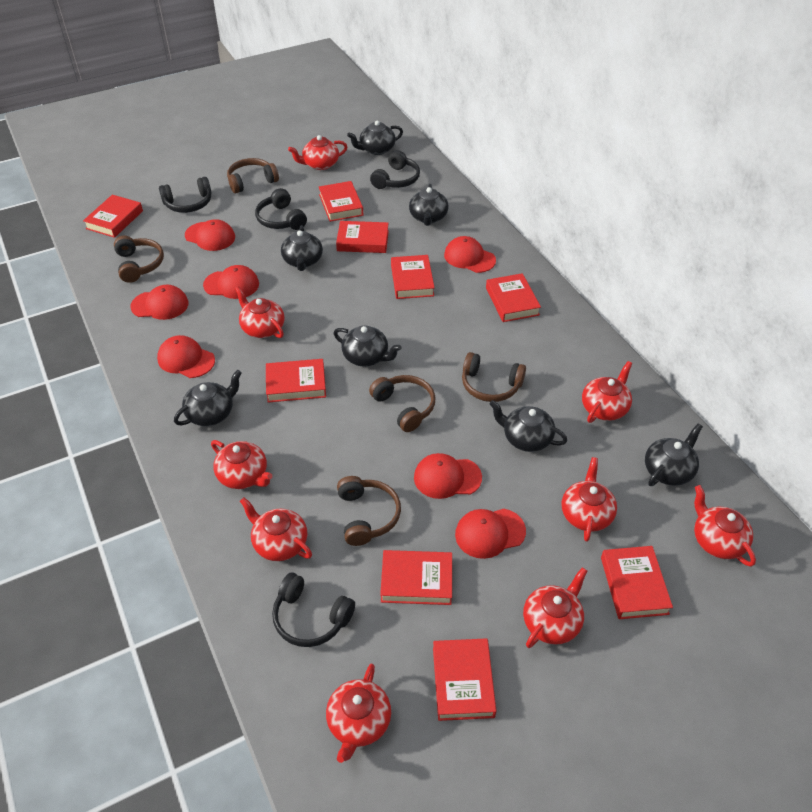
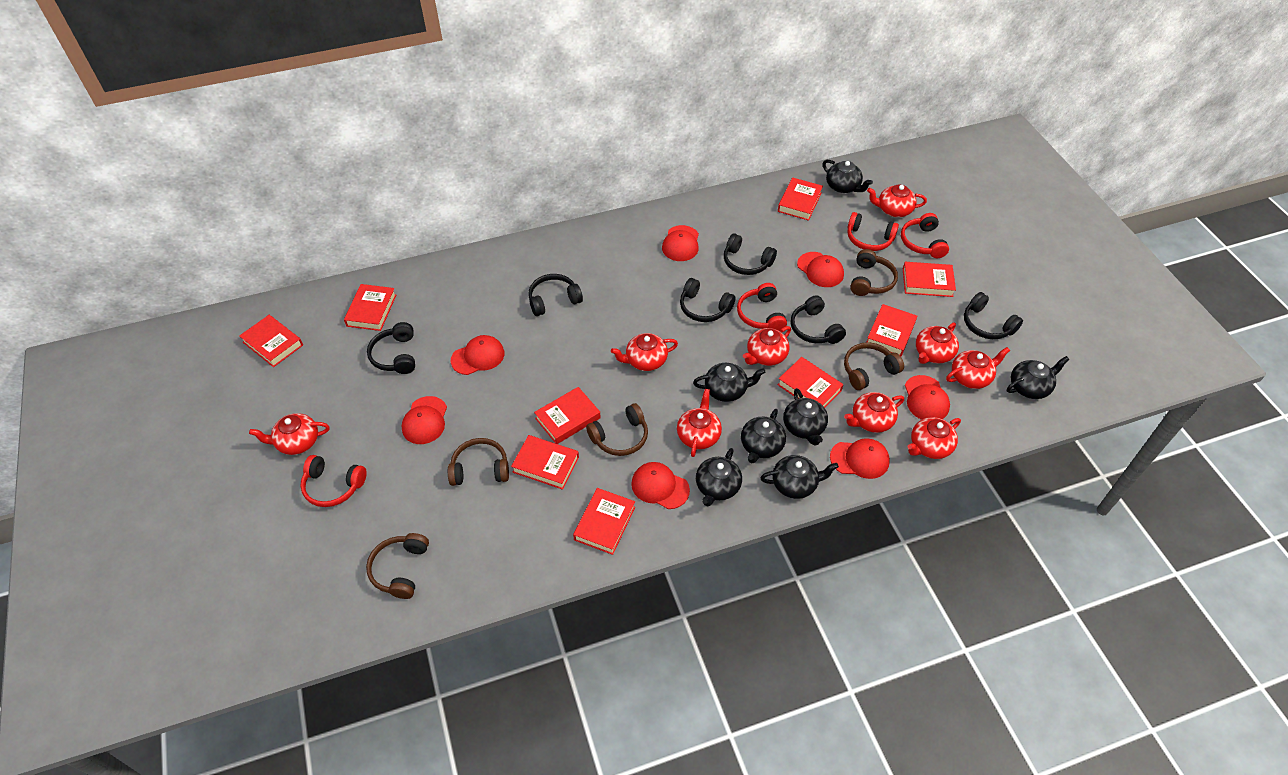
black headphones: 4 -> 6
red headphones: 0 -> 4

